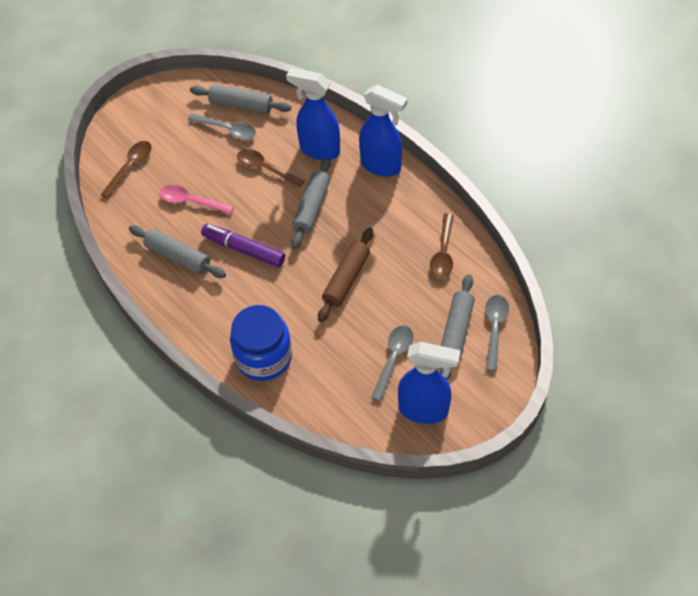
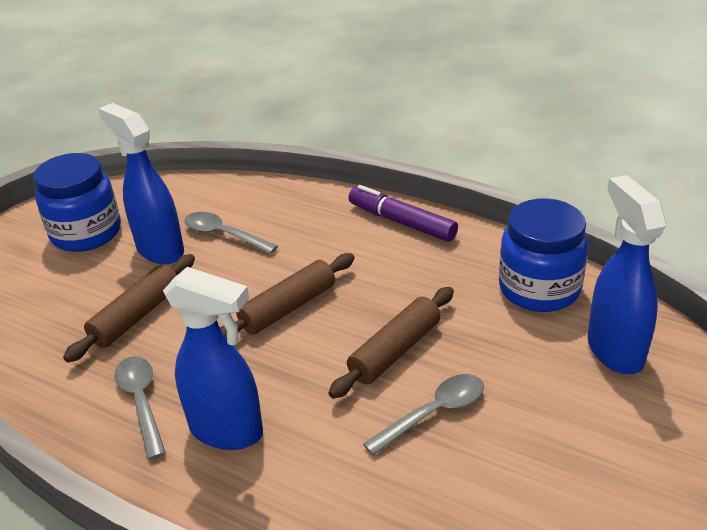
blue jar: 1 -> 2
brown rolling pin: 1 -> 3
brown spoon: 3 -> 0
grey rolling pin: 4 -> 0
pink spoon: 1 -> 0

